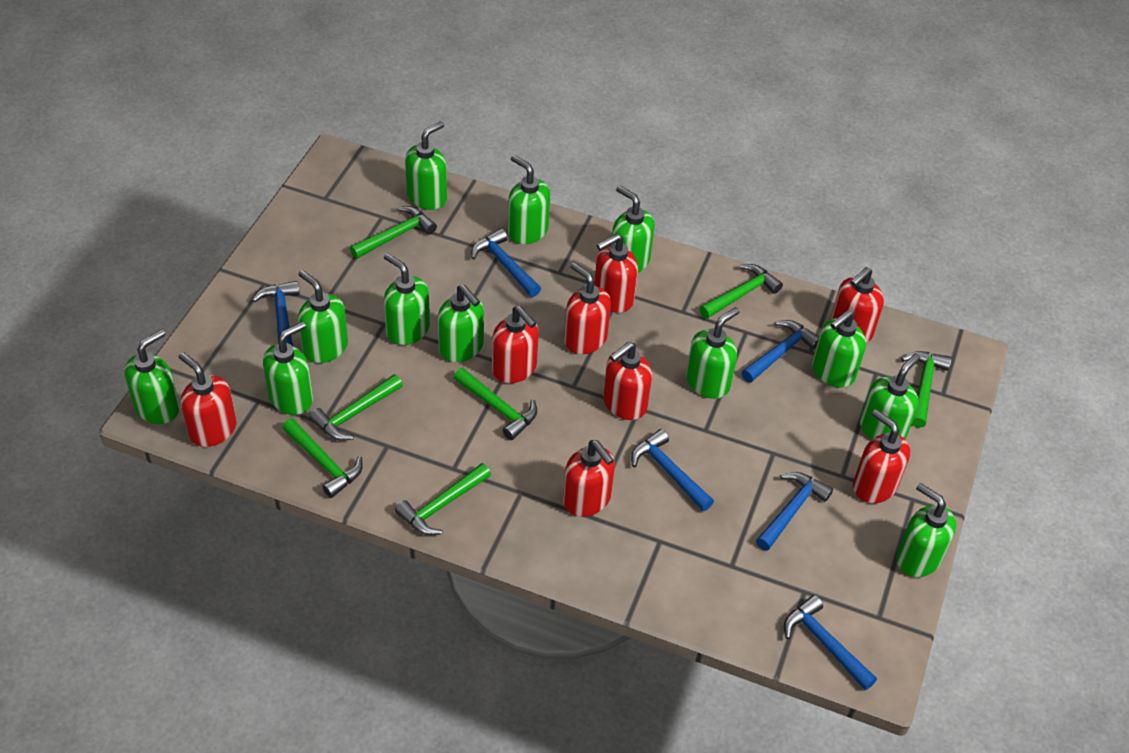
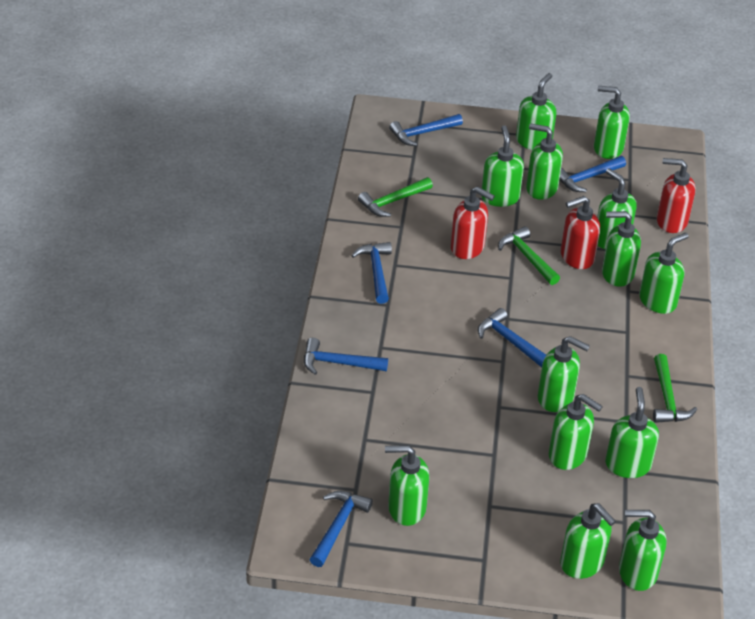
green hammer: 7 -> 3
green soap dispenser: 12 -> 13
red soap dispenser: 8 -> 3

